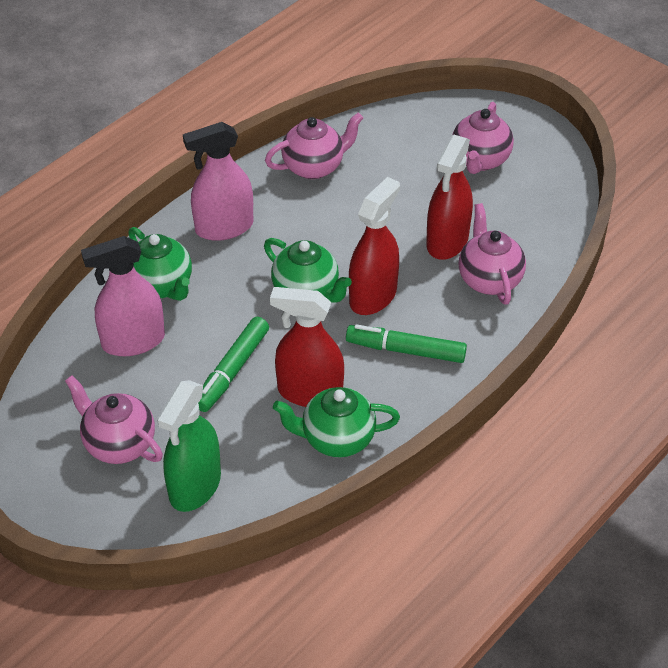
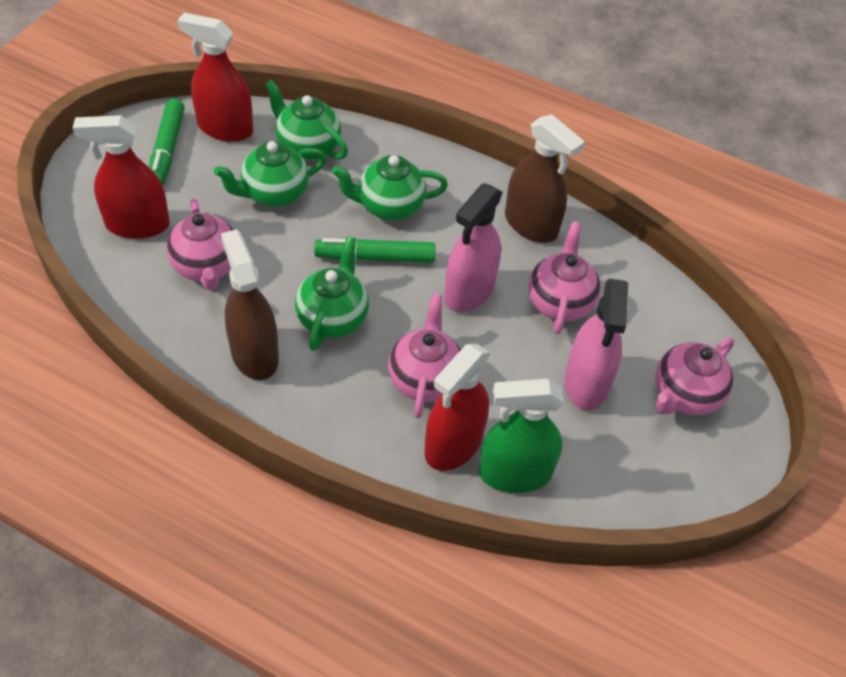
brown spray bottle: 0 -> 2
green teapot: 3 -> 4

